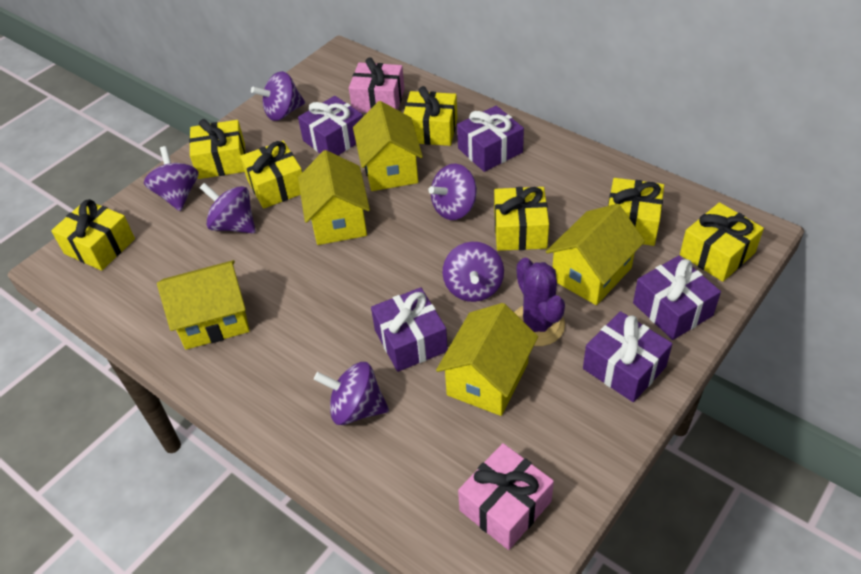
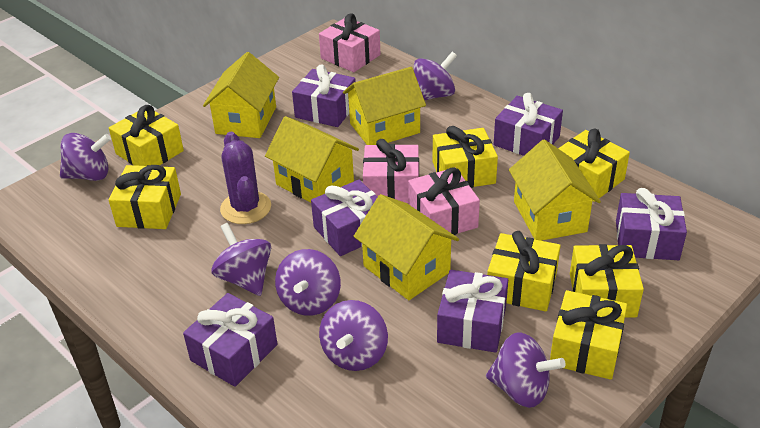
pink gift: 2 -> 3
purple gift: 5 -> 6

